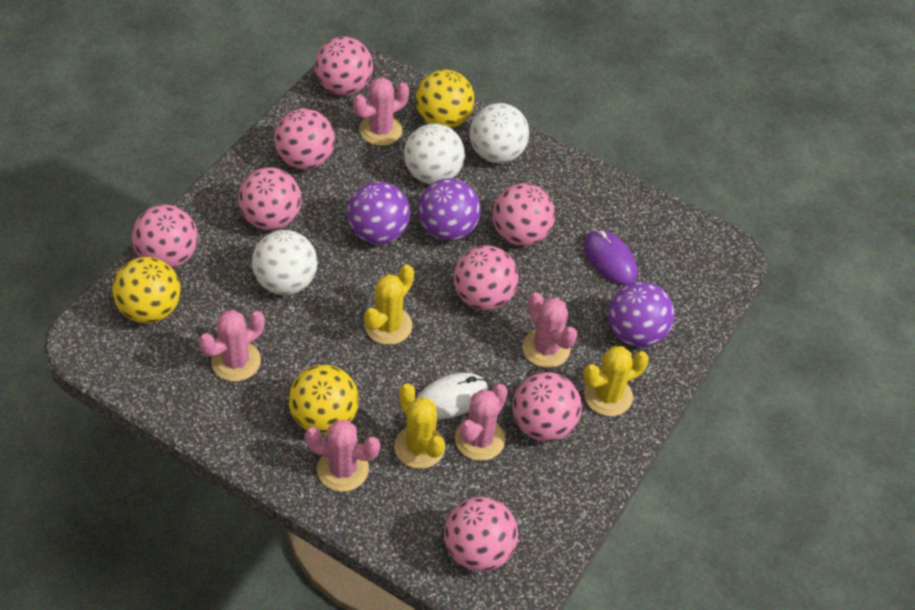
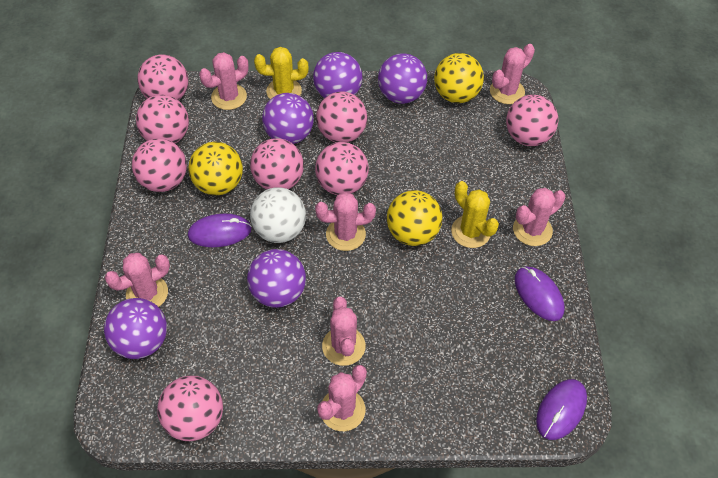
pink cactus: 5 -> 7
purple ball: 3 -> 5
purple mouse: 1 -> 3
white ball: 3 -> 1
white mouse: 1 -> 0
yellow cactus: 3 -> 2

